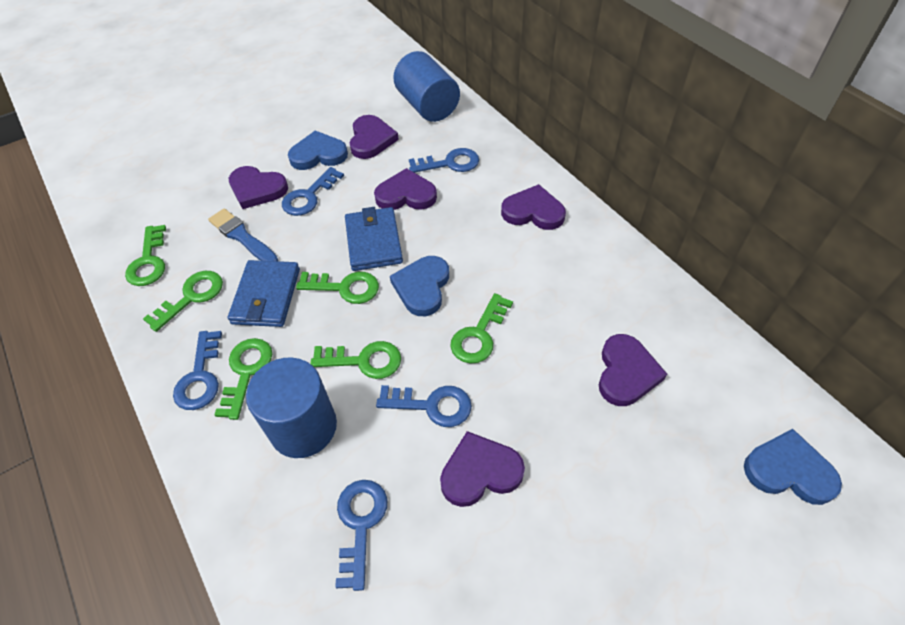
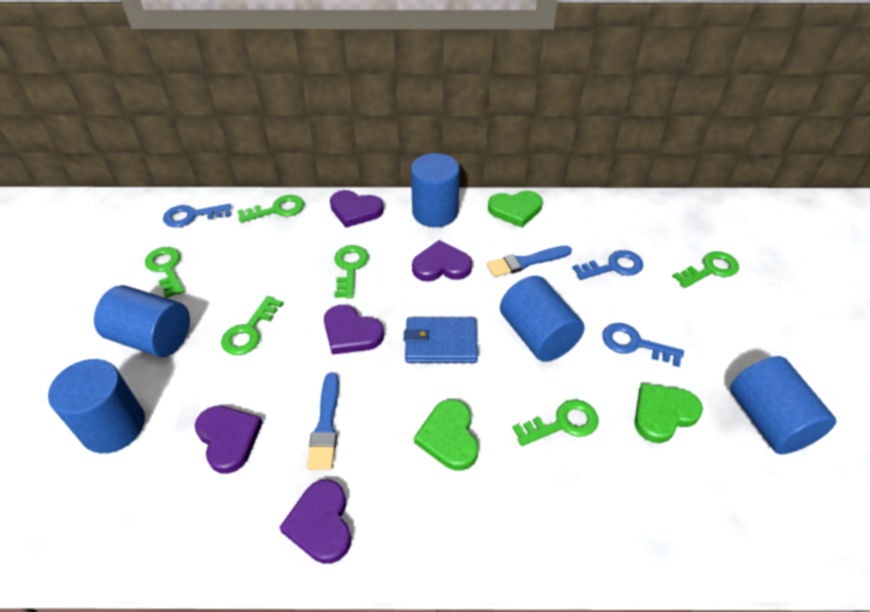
blue brush: 1 -> 2
blue cylinder: 2 -> 5
blue heart: 3 -> 0
blue key: 5 -> 3
blue wallet: 2 -> 1
green heart: 0 -> 3
purple heart: 6 -> 5

